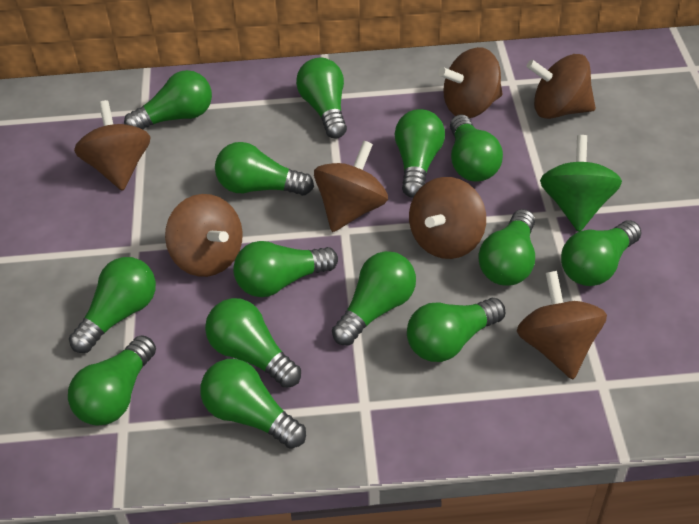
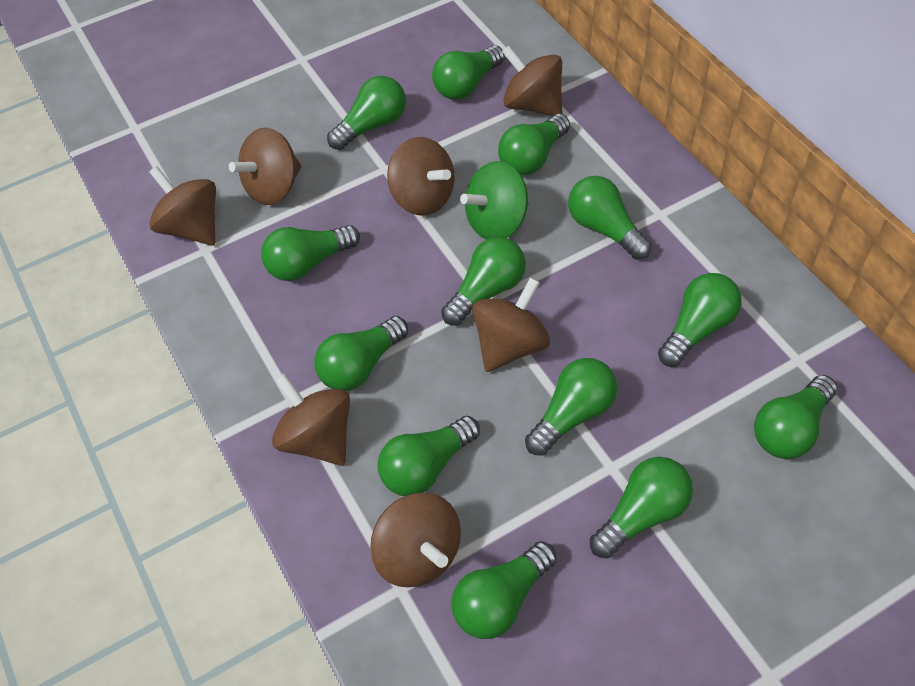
green light bulb: 14 -> 13

